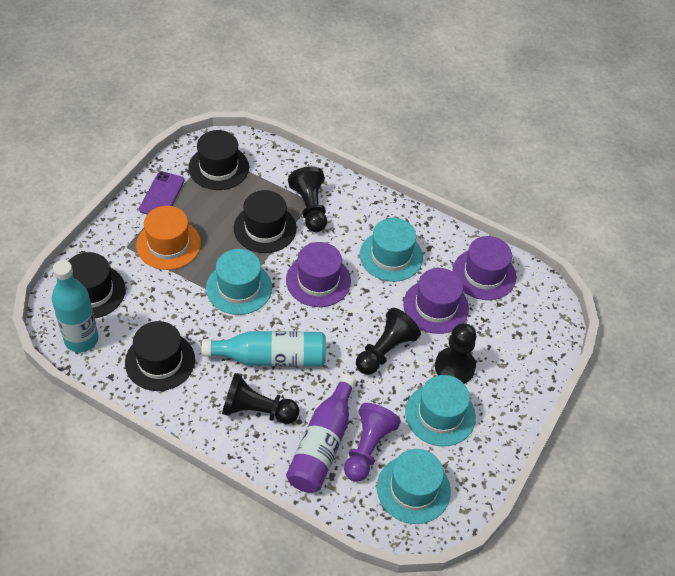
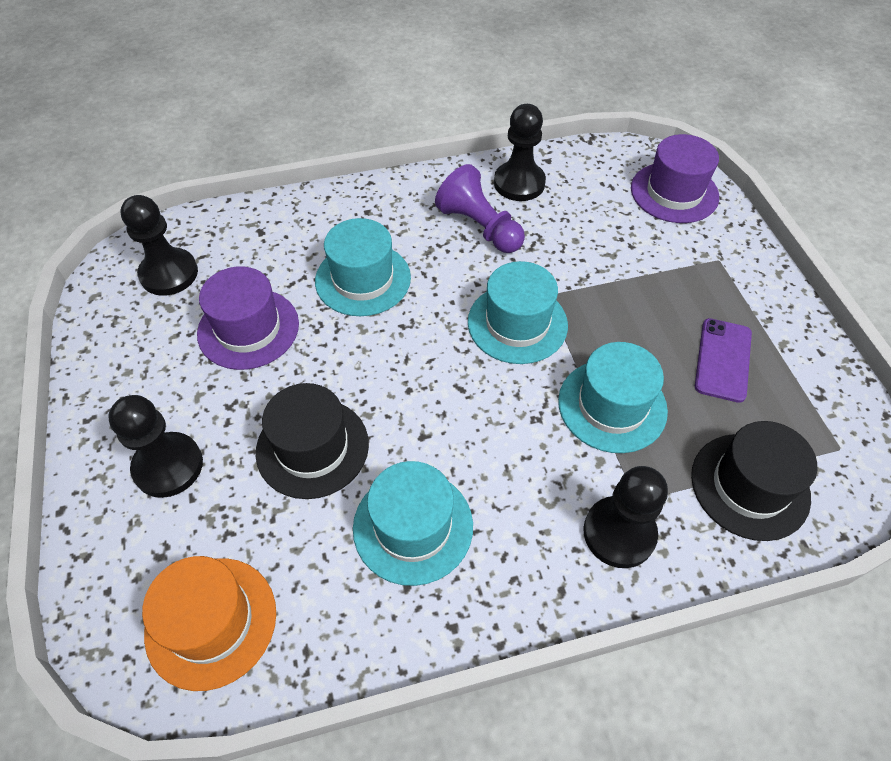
black hat: 4 -> 2
purple bottle: 1 -> 0
purple hat: 3 -> 2
turquoise bottle: 2 -> 0

